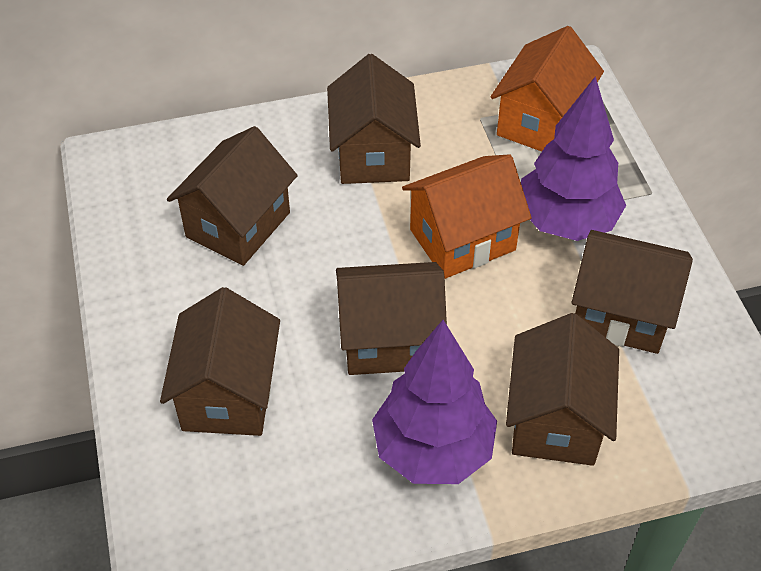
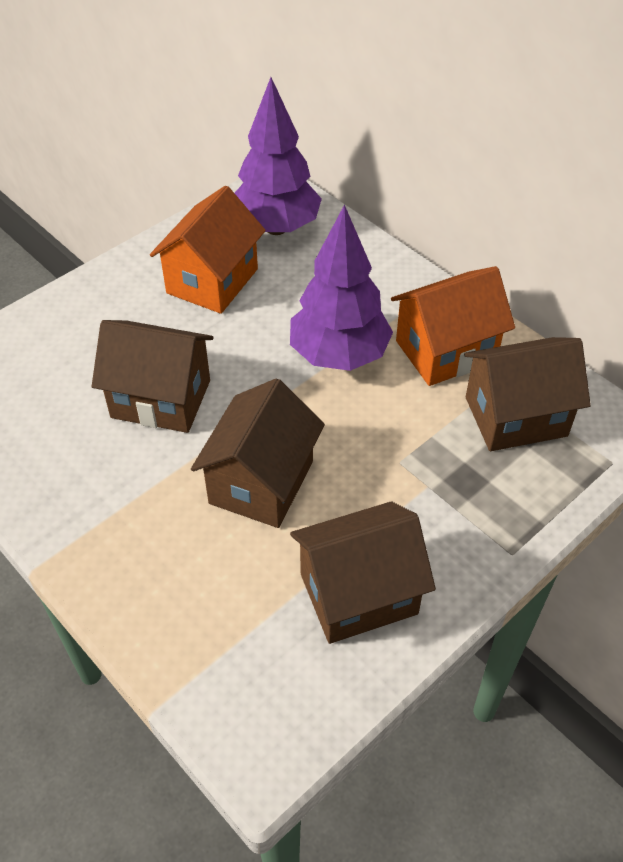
brown house: 6 -> 4

